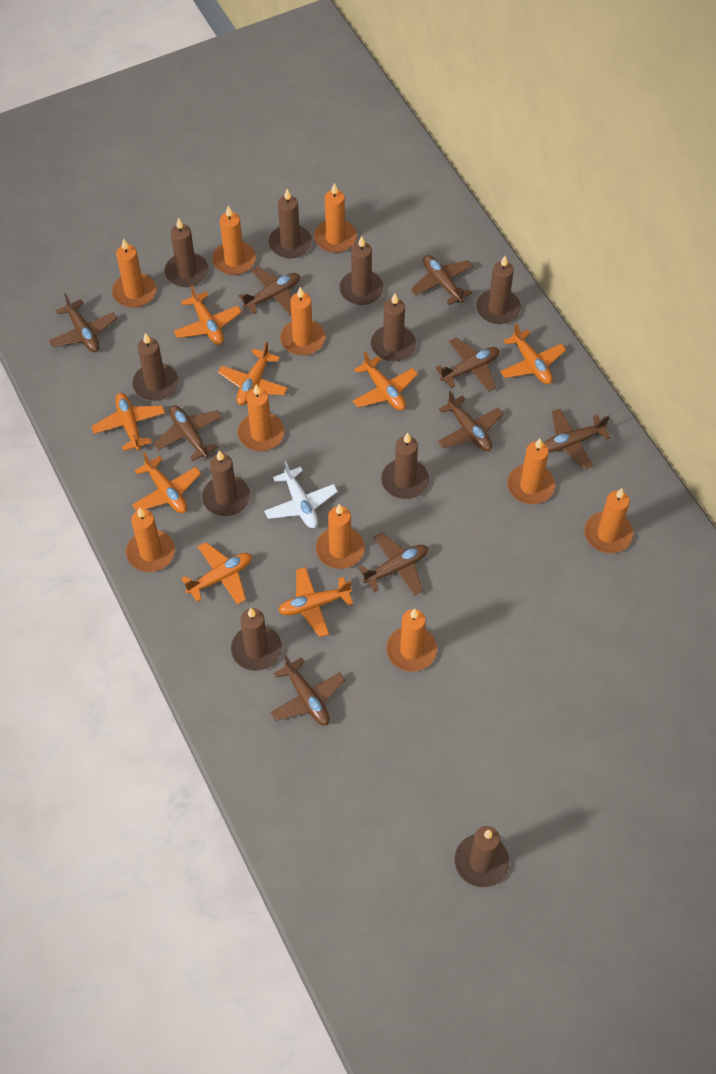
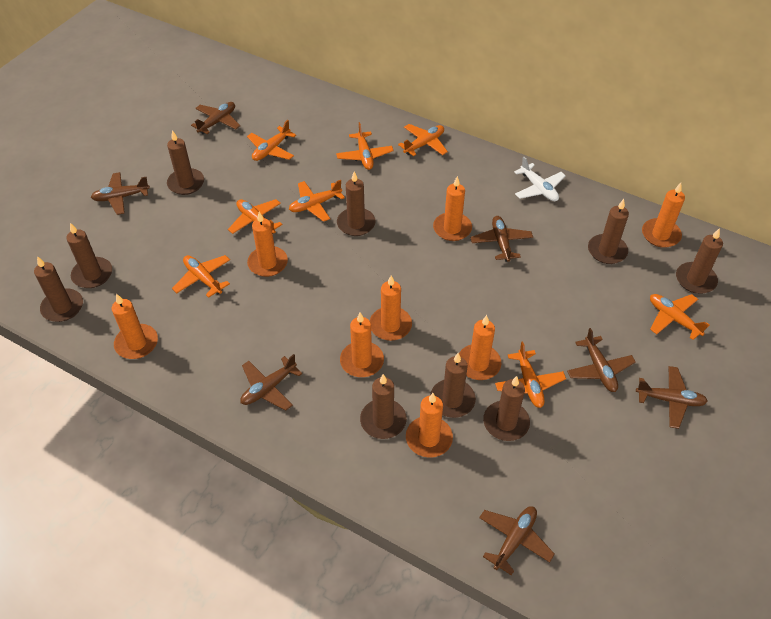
brown candle: 10 -> 9
brown plane: 9 -> 7
orange candle: 10 -> 8

